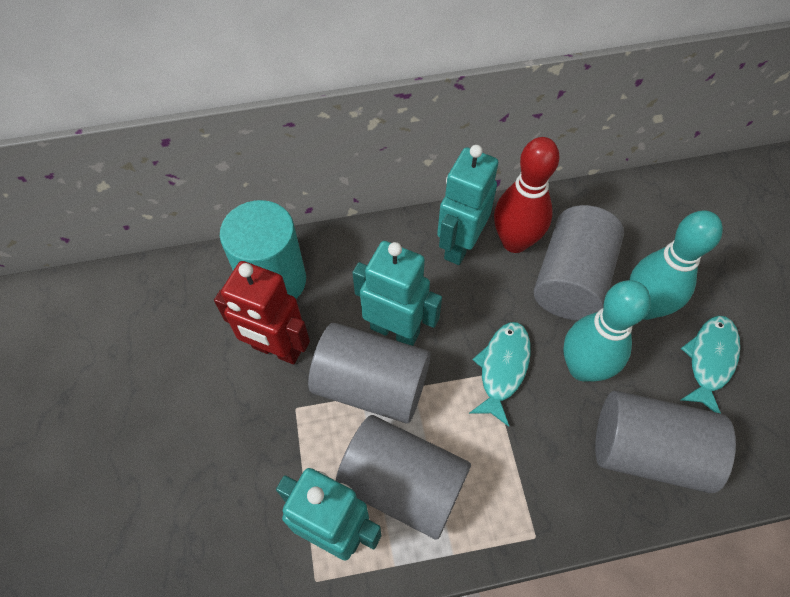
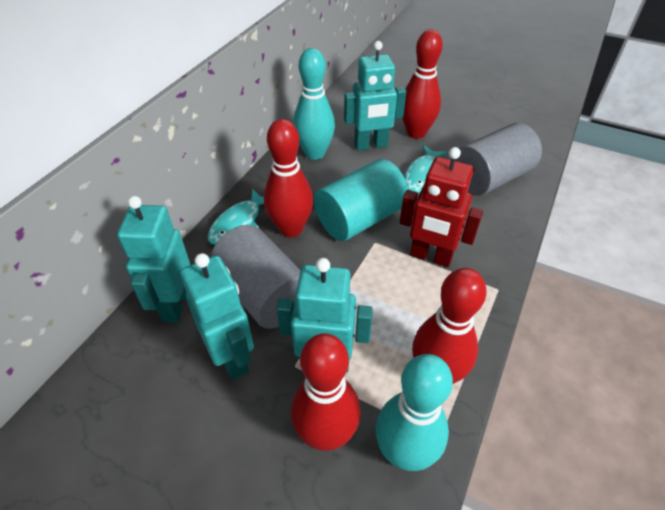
grey cylinder: 4 -> 2
red bowling pin: 1 -> 4
turquoise robot: 3 -> 4

